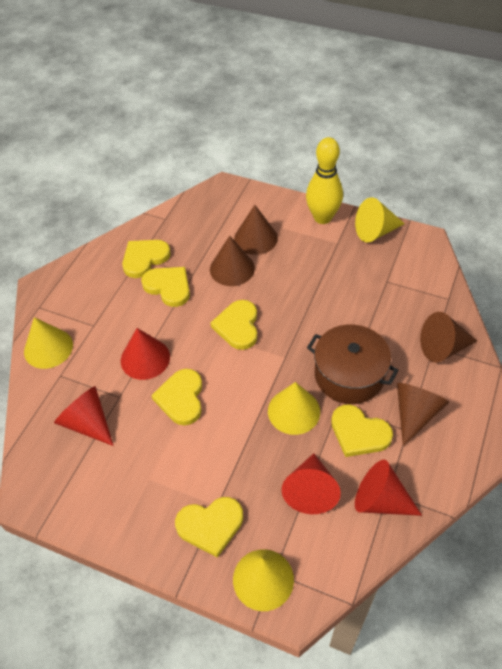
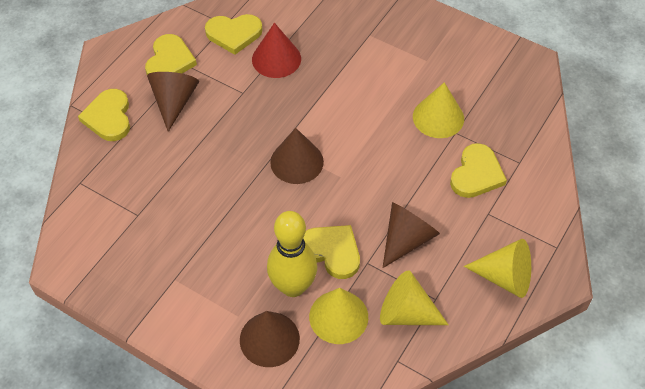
brown pot: 1 -> 0
red cone: 4 -> 1
yellow heart: 6 -> 5

